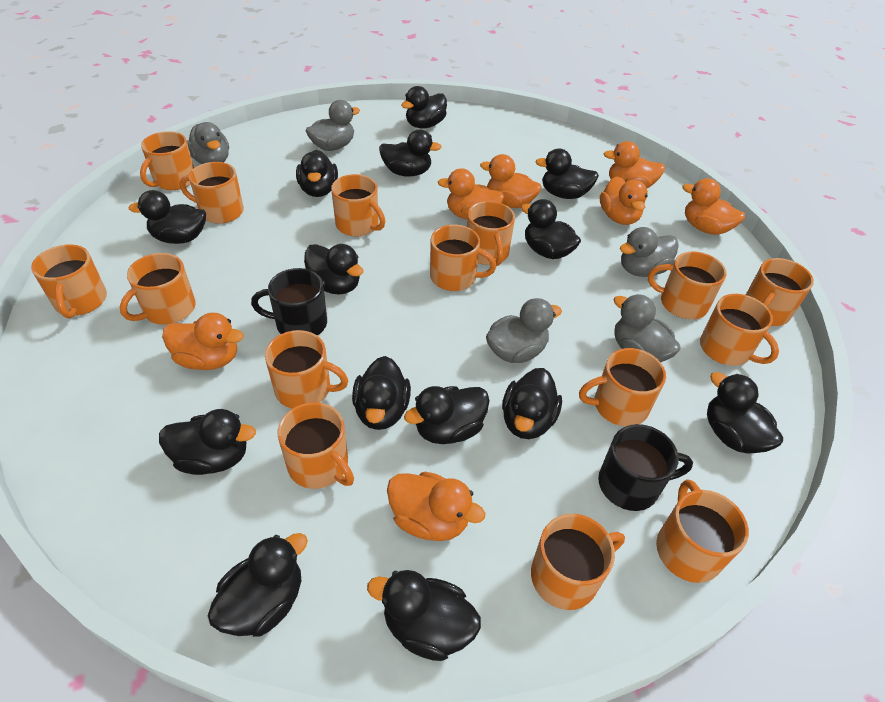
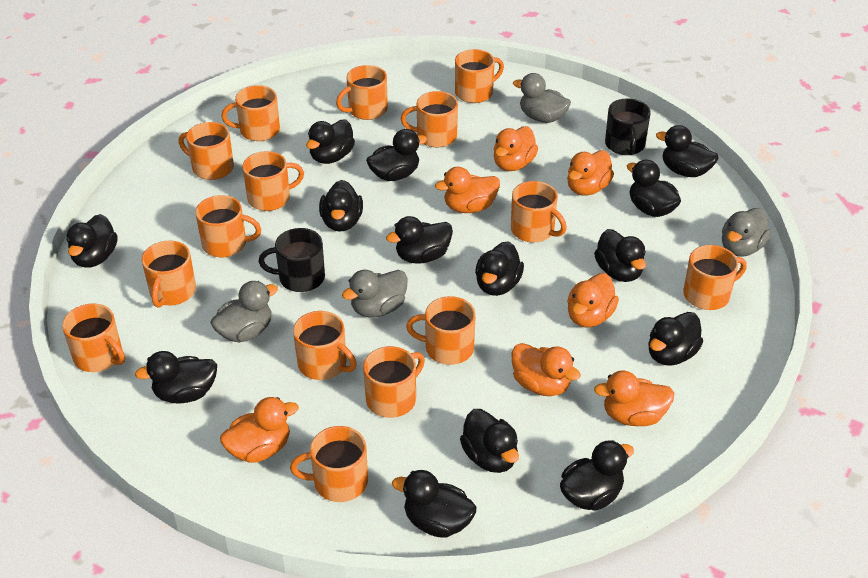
grey duck: 5 -> 4

